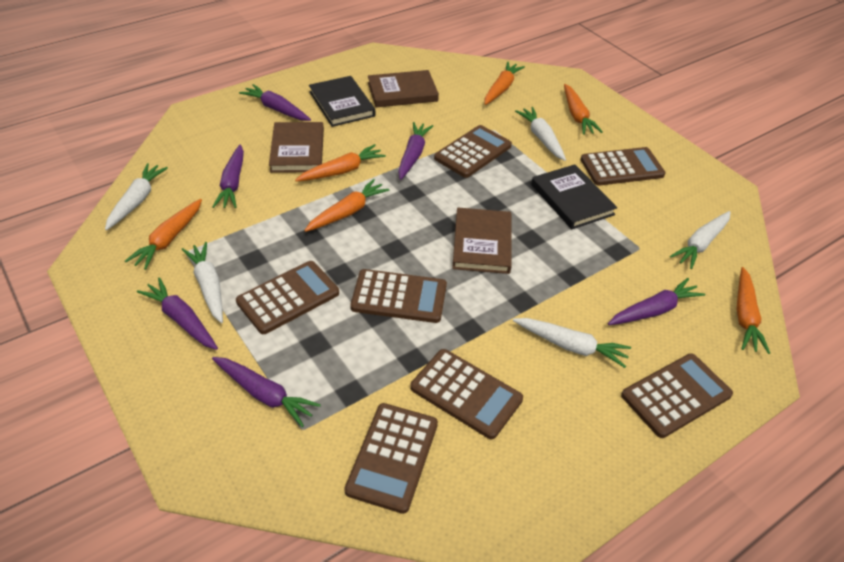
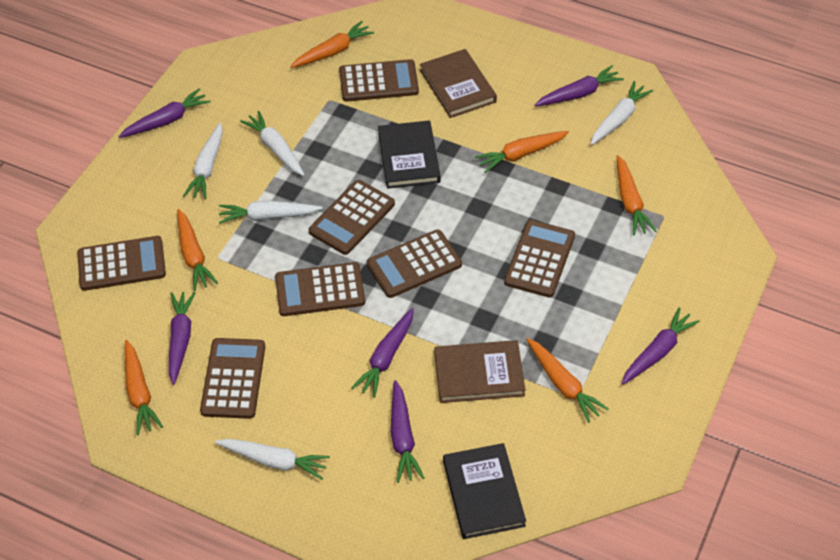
brown book: 3 -> 2

